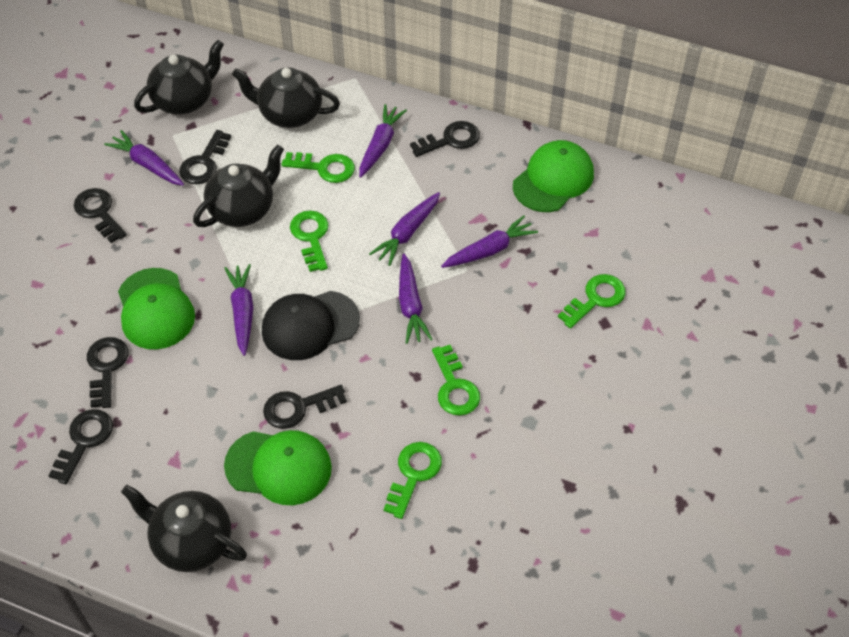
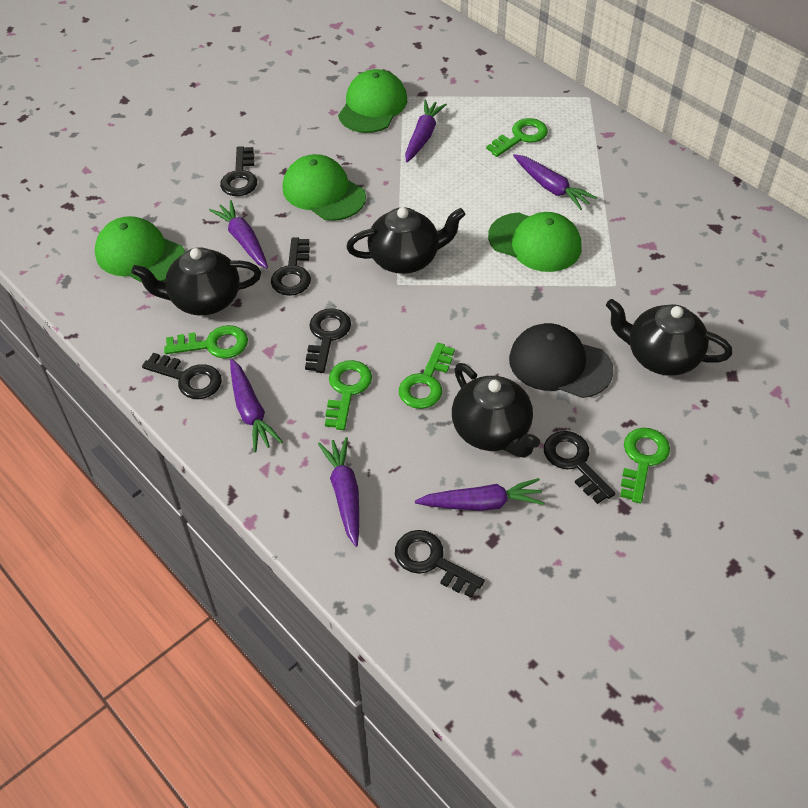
green cap: 3 -> 4

